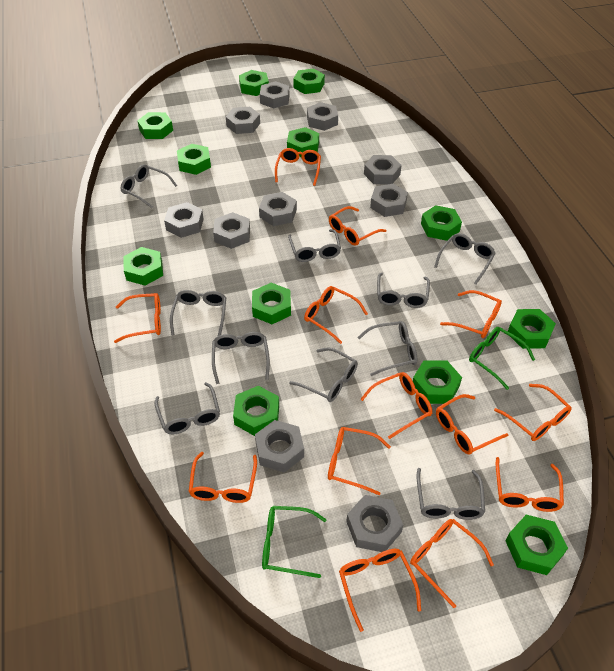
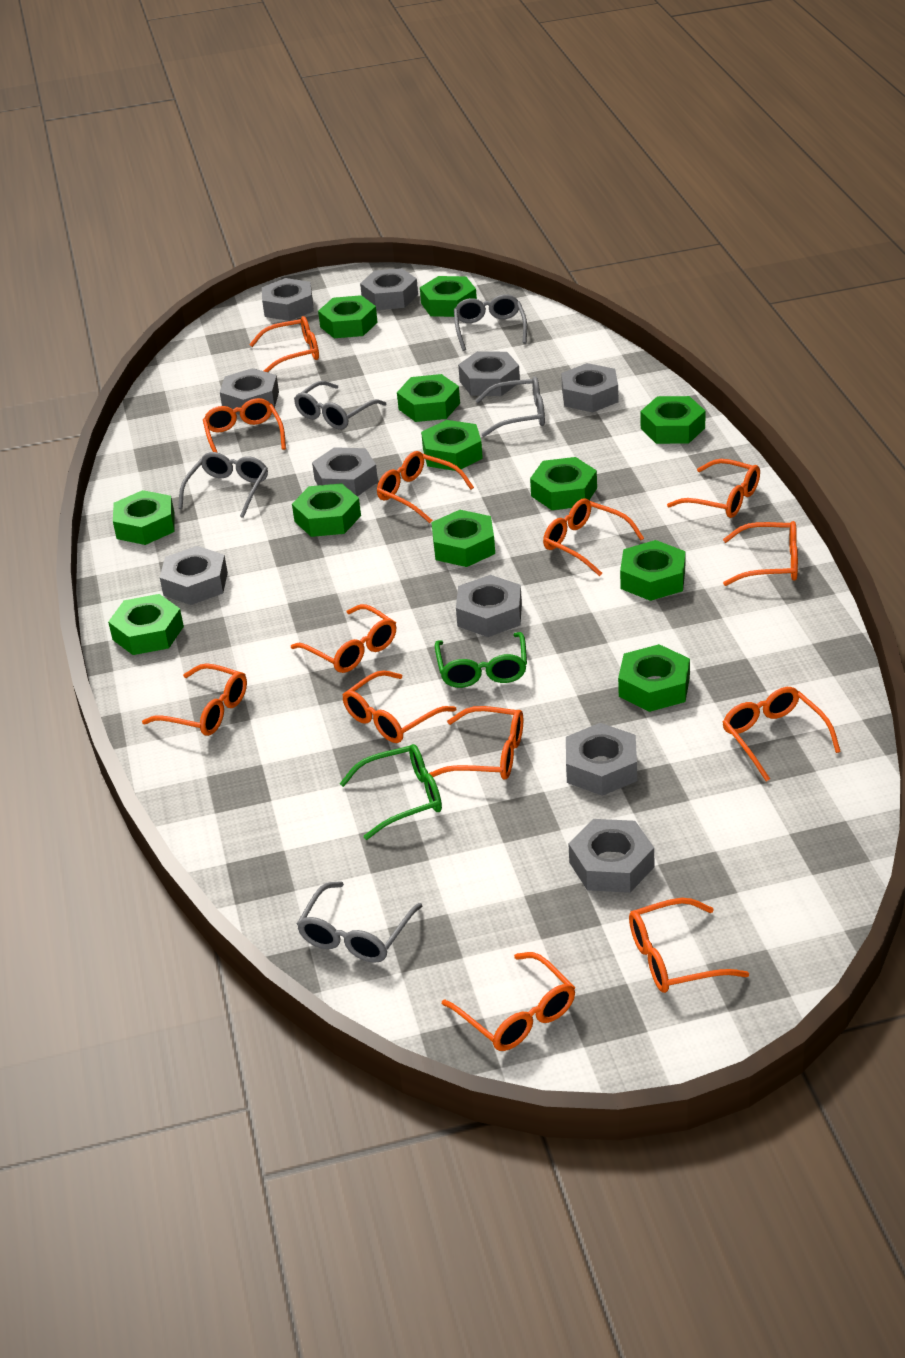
grey glasses: 10 -> 5

